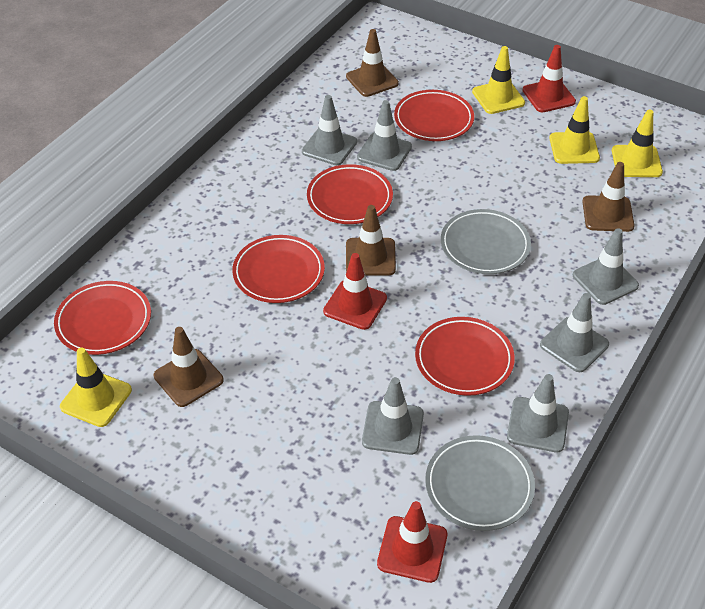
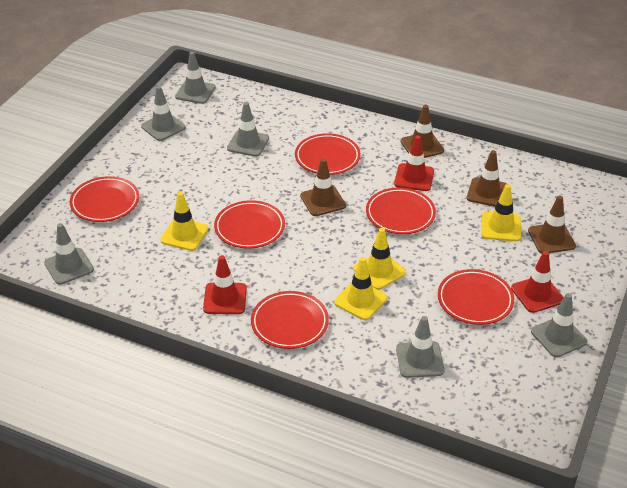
grey plate: 2 -> 0
red plate: 5 -> 6

